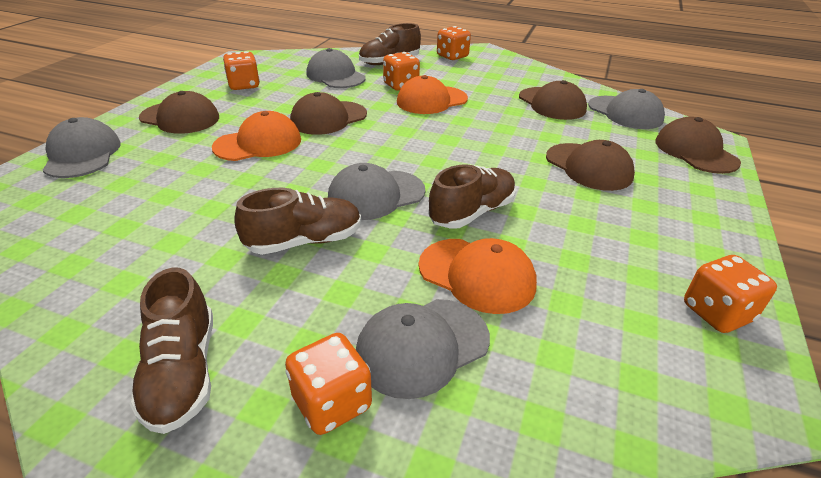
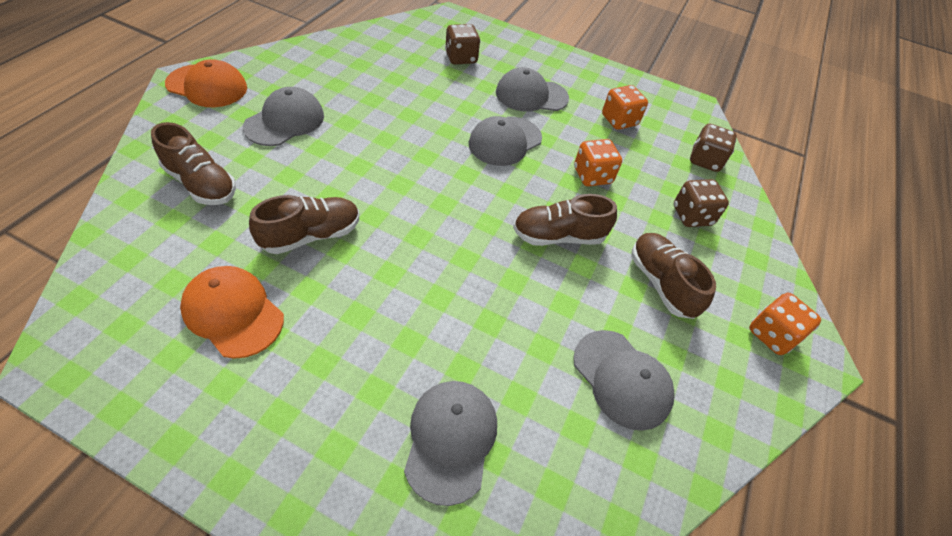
brown cap: 5 -> 0
brown dice: 0 -> 3
orange cap: 3 -> 2
orange dice: 5 -> 3

